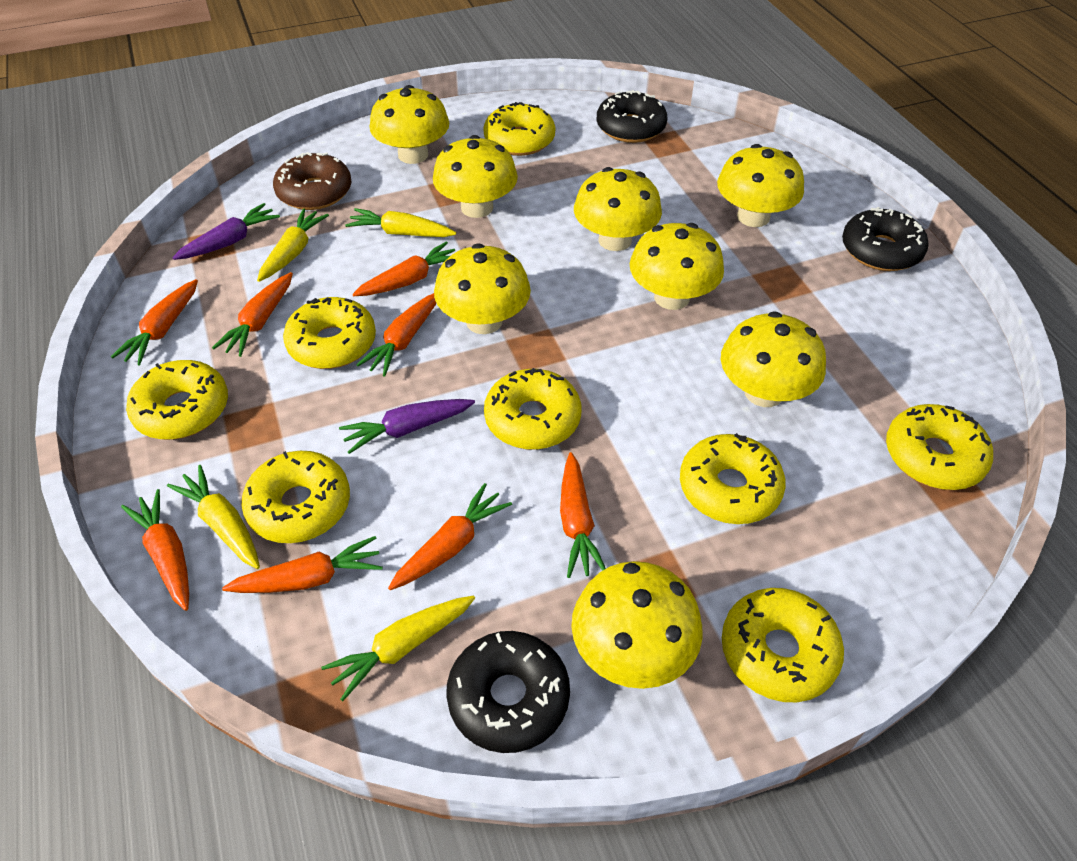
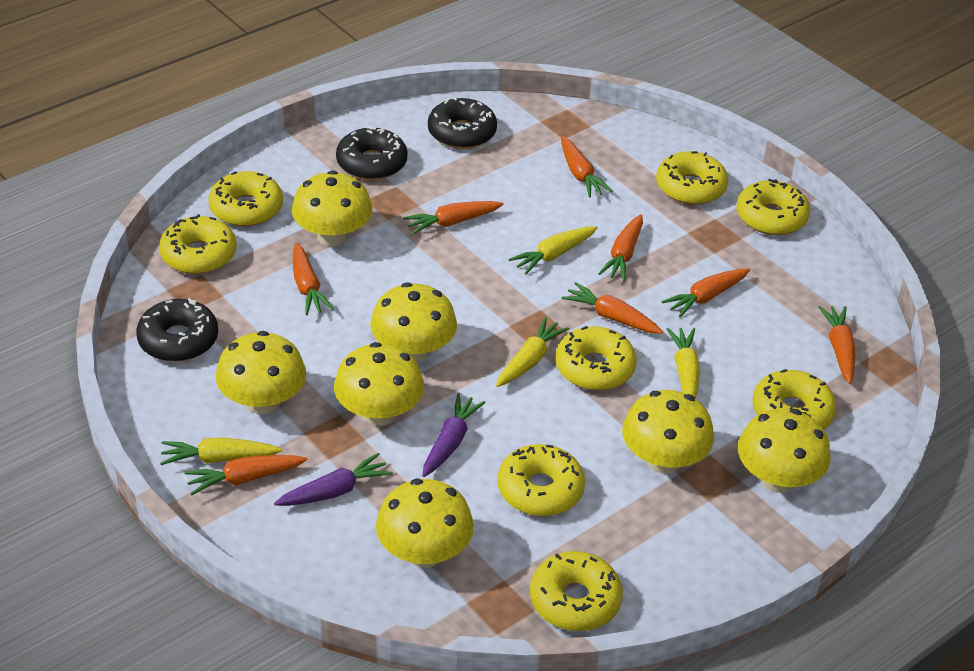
brown donut: 1 -> 0
yellow mushroom: 8 -> 7

